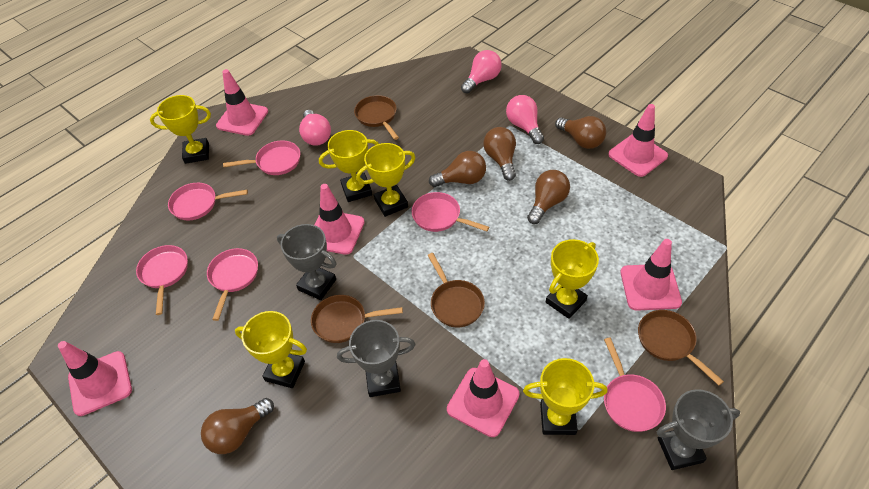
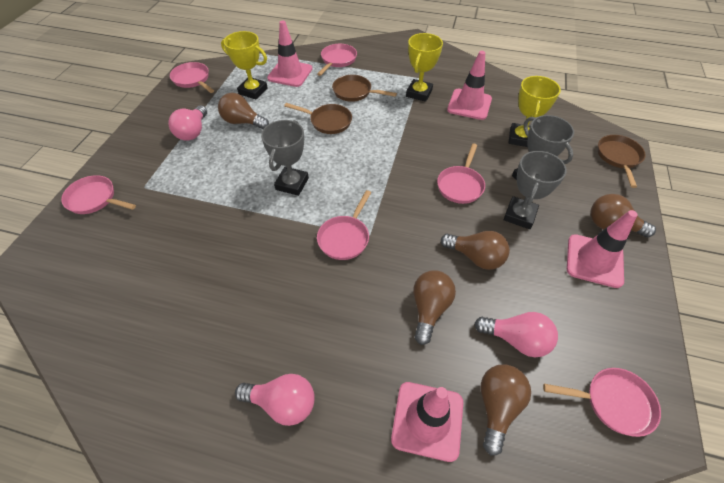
brown pan: 4 -> 3
pink traffic cone: 6 -> 4
yellow trophy: 6 -> 3

